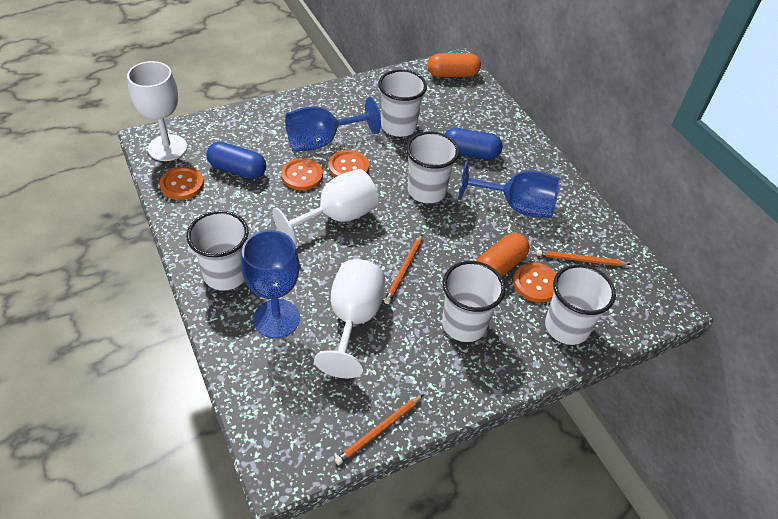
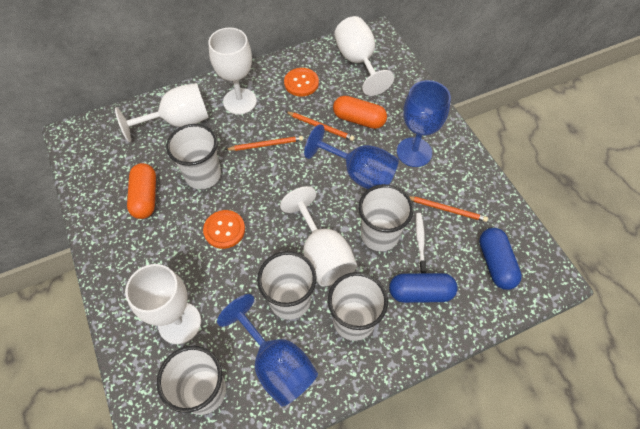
orange button: 4 -> 2
white goblet: 3 -> 5
white toothbrush: 0 -> 1

